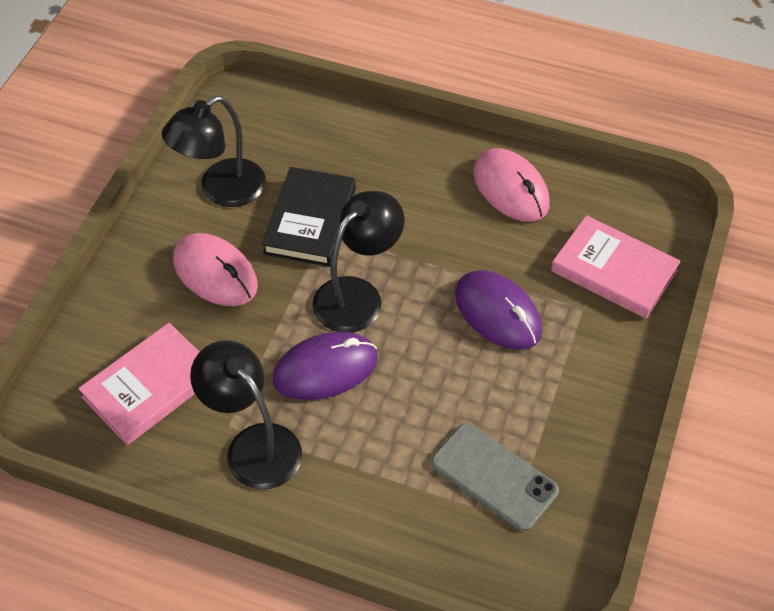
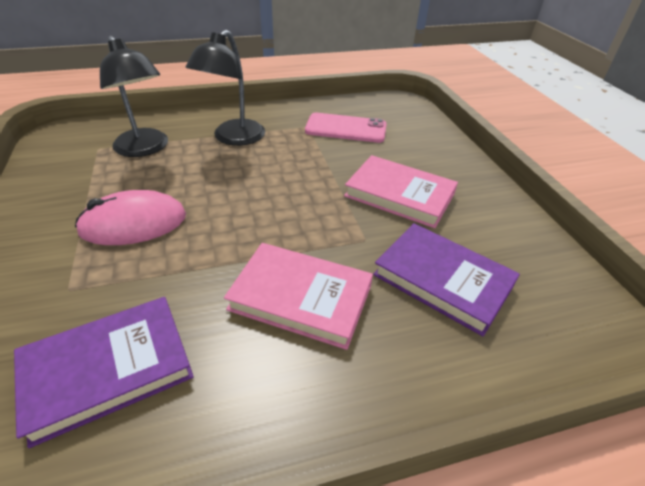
black book: 1 -> 0
black lamp: 3 -> 2
grey phone: 1 -> 0
pink mouse: 2 -> 1
pink phone: 0 -> 1
purple book: 0 -> 2
purple mouse: 2 -> 0

